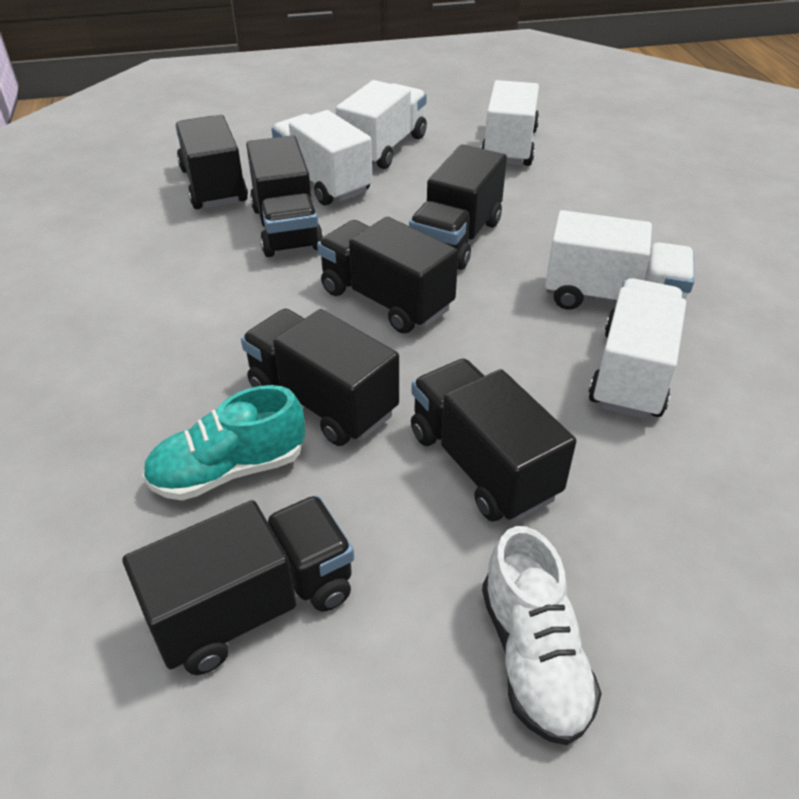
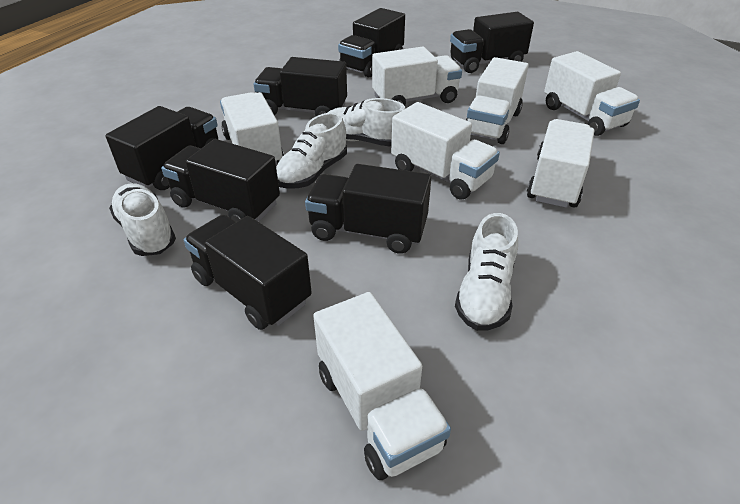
turquoise shoe: 1 -> 0
white shoe: 1 -> 4
white truck: 5 -> 7

